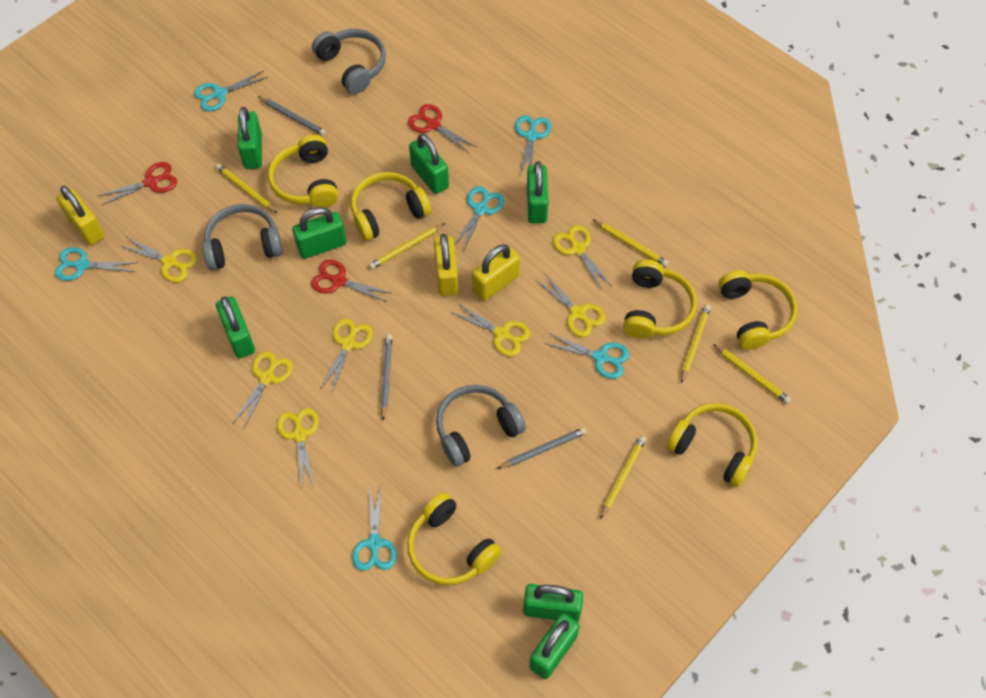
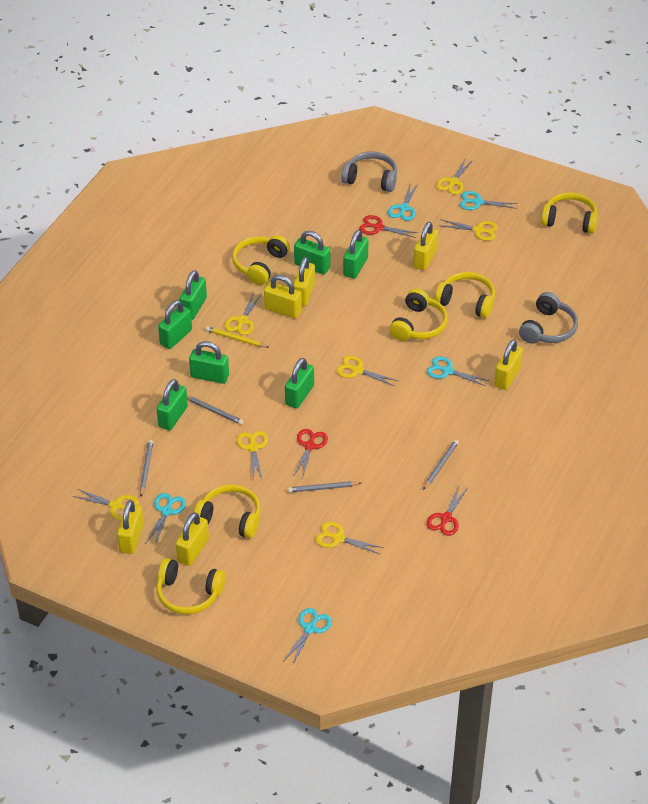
grey headphones: 3 -> 2
grey pencil: 3 -> 4
turquoise scissors: 6 -> 5
yellow padlock: 3 -> 6
yellow pencil: 6 -> 1

